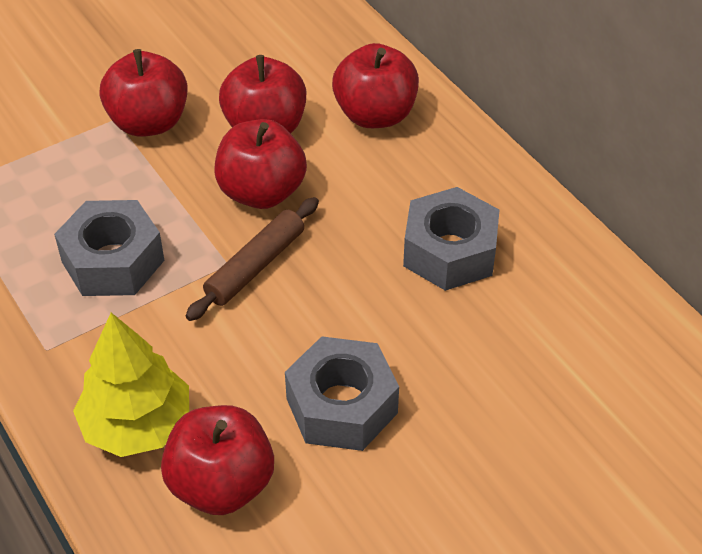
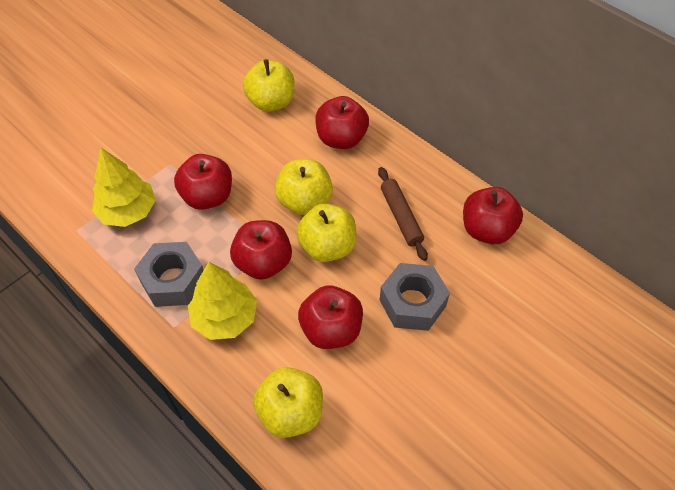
grey nut: 3 -> 2
yellow apple: 0 -> 4
yellow tree: 1 -> 2

